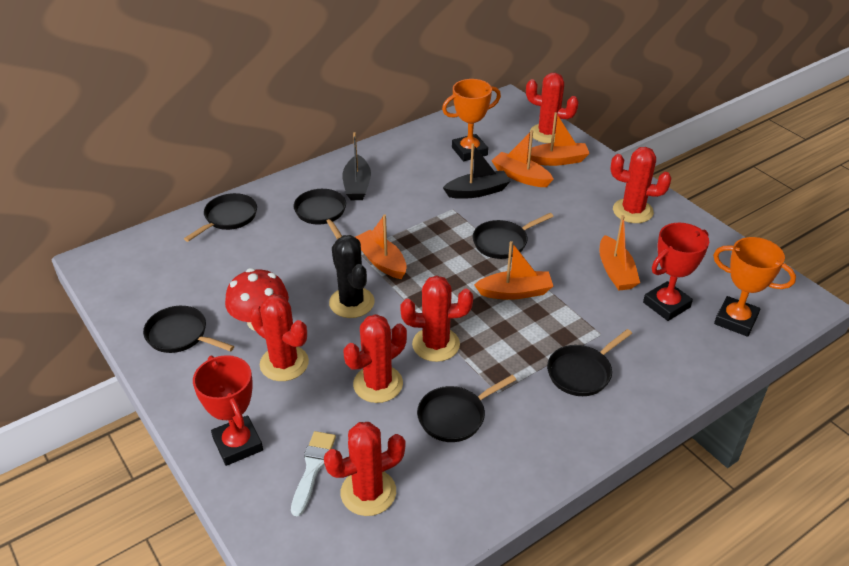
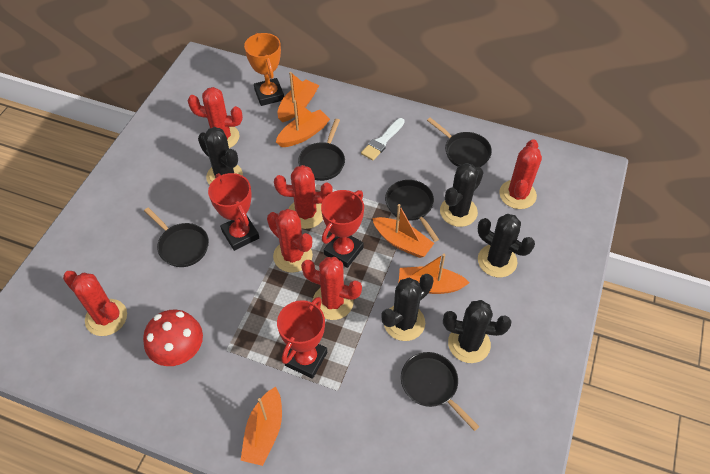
black boat: 2 -> 0
black cactus: 1 -> 5
black pan: 6 -> 5
orange trophy: 2 -> 1
red trophy: 2 -> 3

